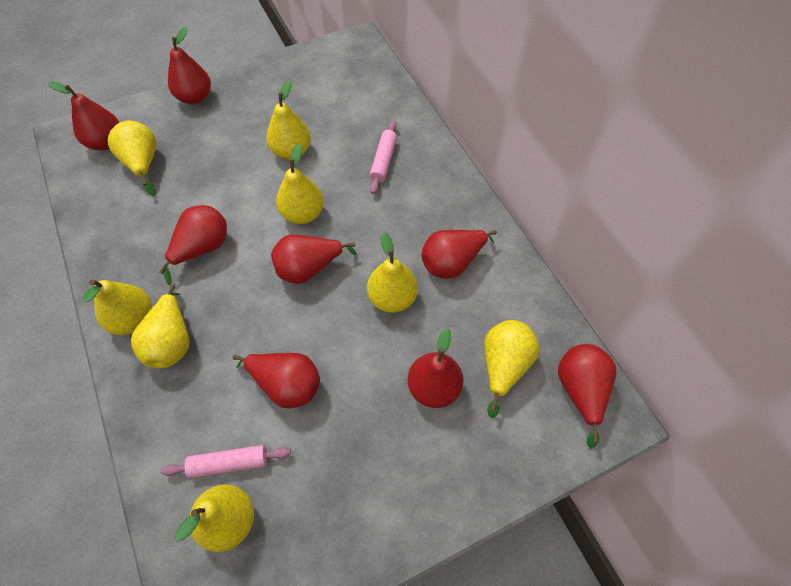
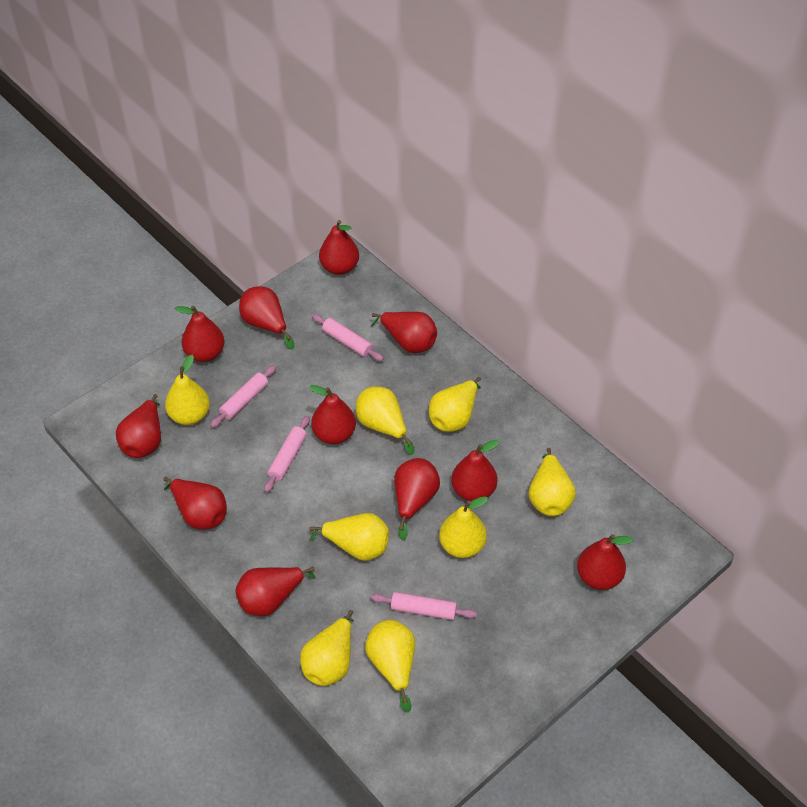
pink rolling pin: 2 -> 4
red pear: 8 -> 11

